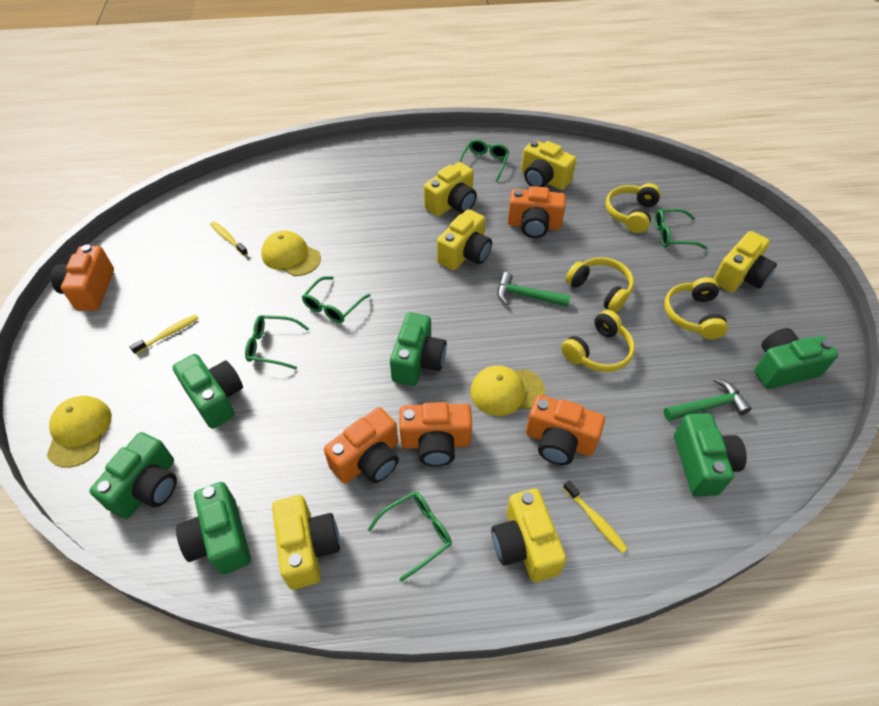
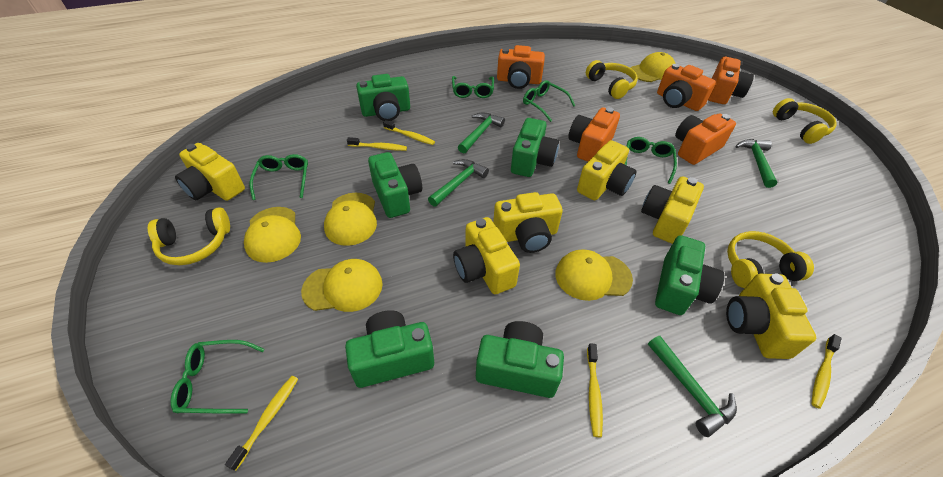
green hammer: 2 -> 4
yellow cap: 3 -> 5
yellow toothbrush: 3 -> 5

